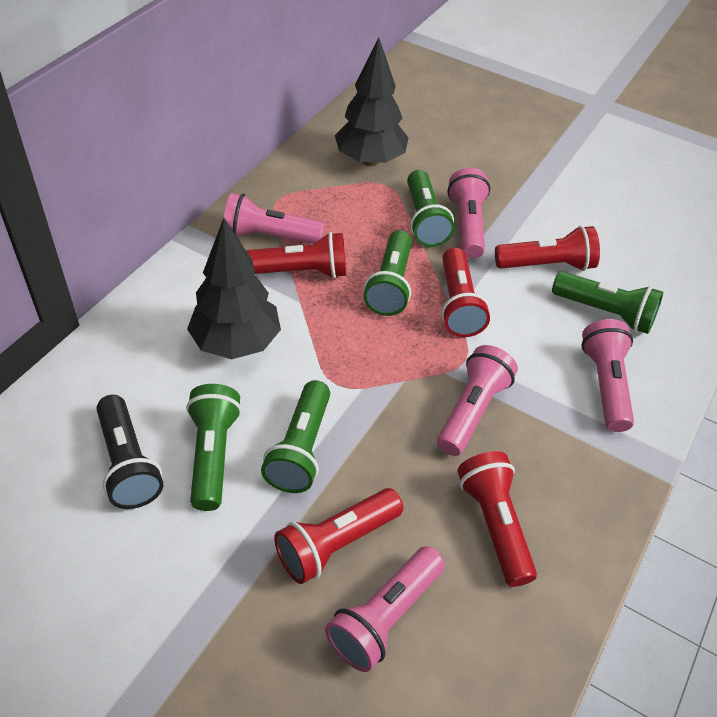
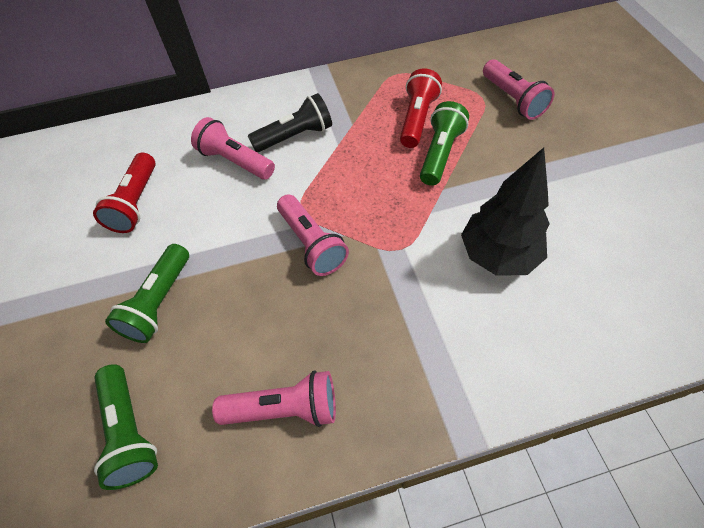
black tree: 2 -> 1
green flashlight: 5 -> 3
pink flashlight: 5 -> 4
red flashlight: 5 -> 2

